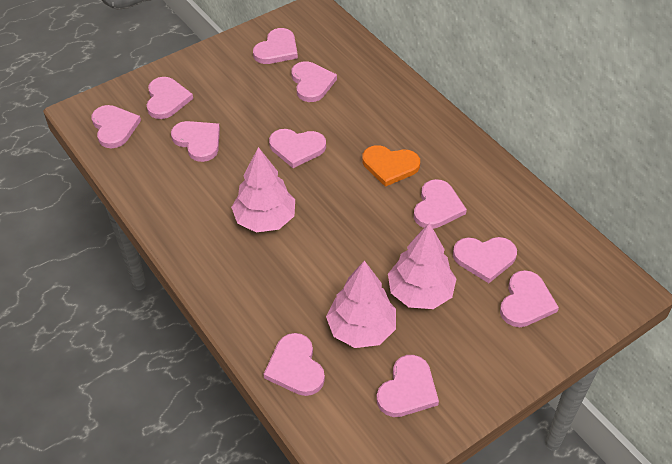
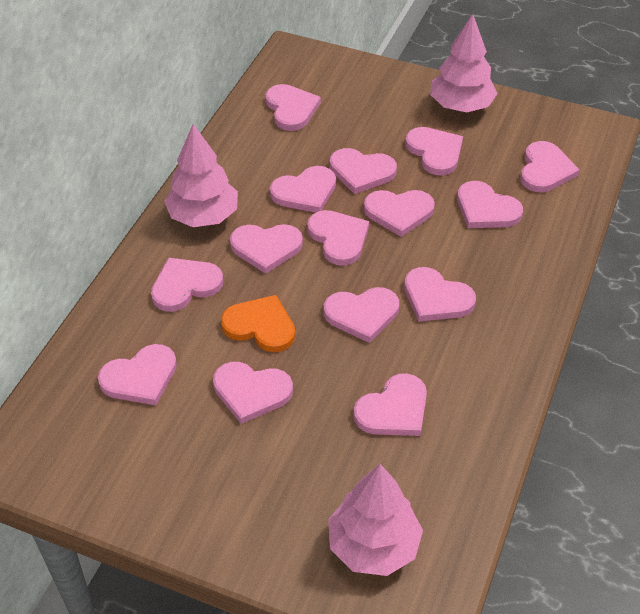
pink heart: 11 -> 15

